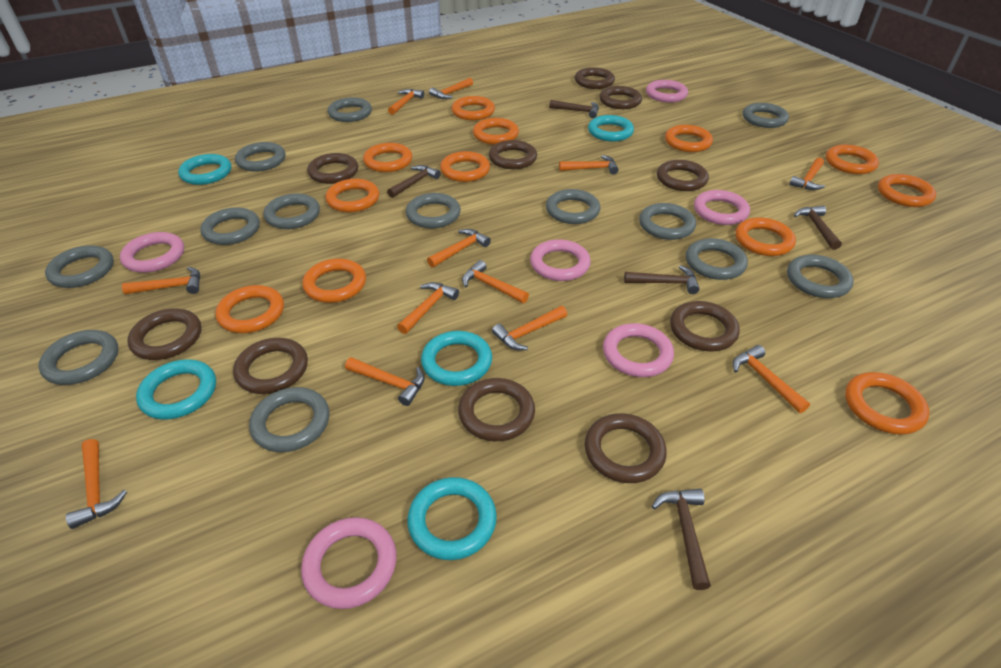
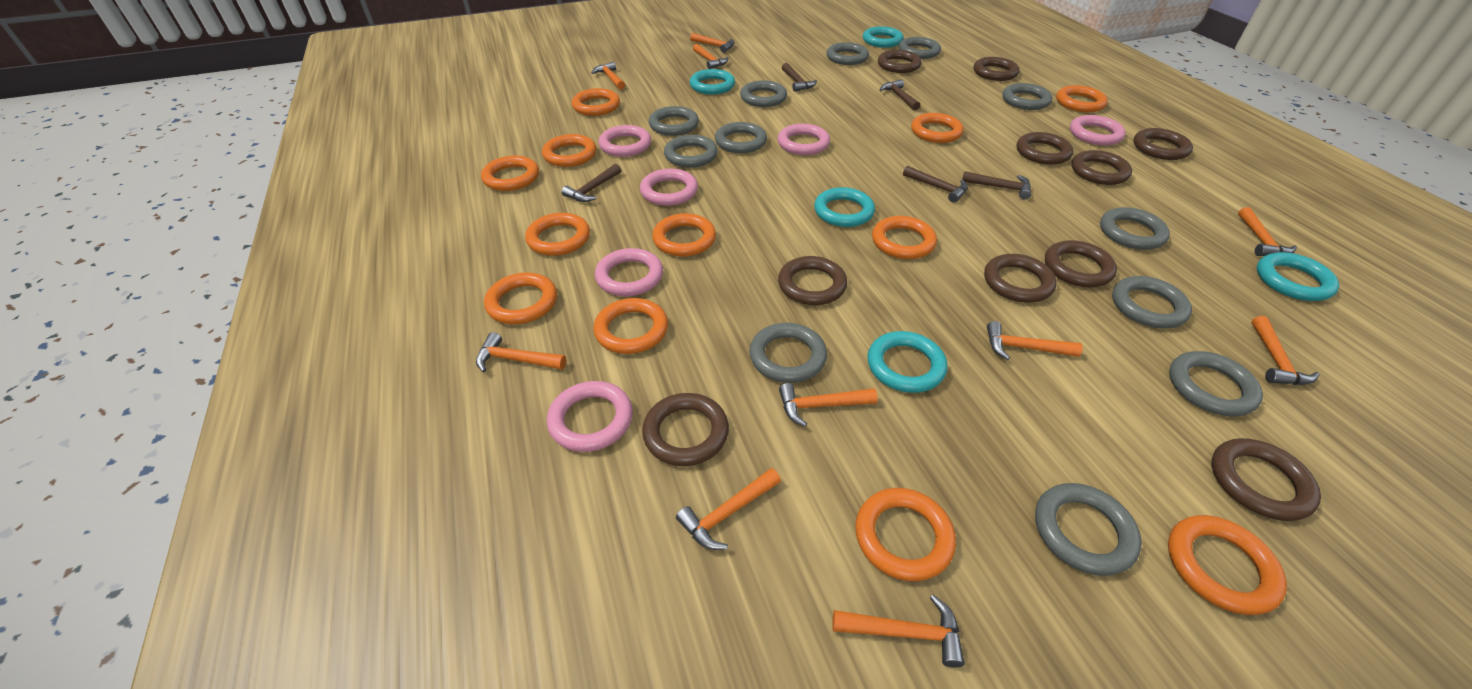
grey ring: 13 -> 12
orange hammer: 12 -> 10

